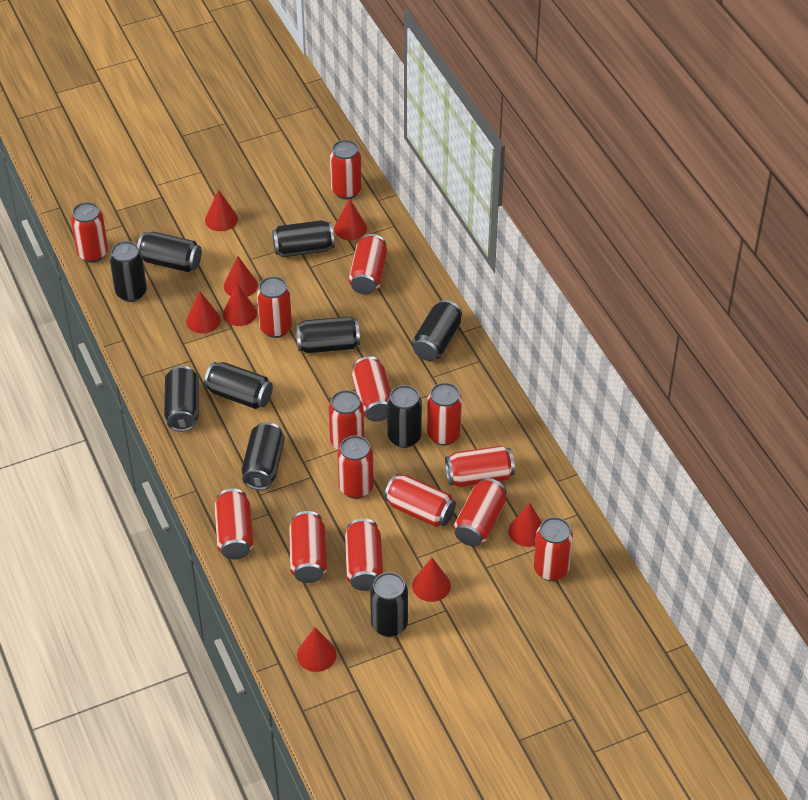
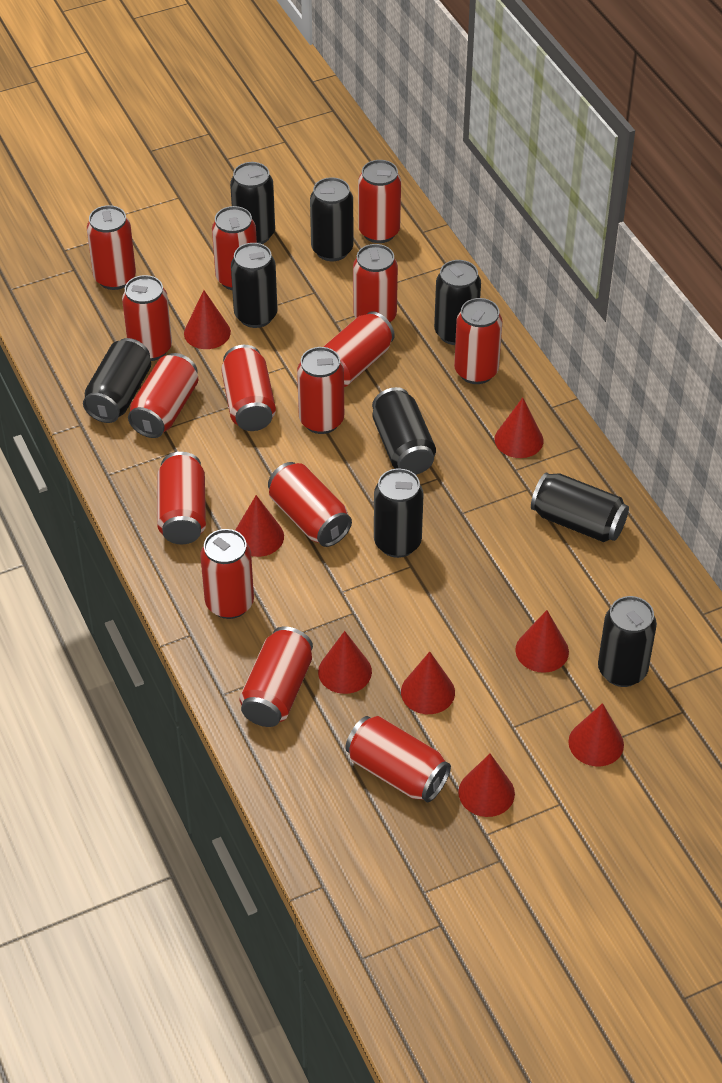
black can: 10 -> 9

